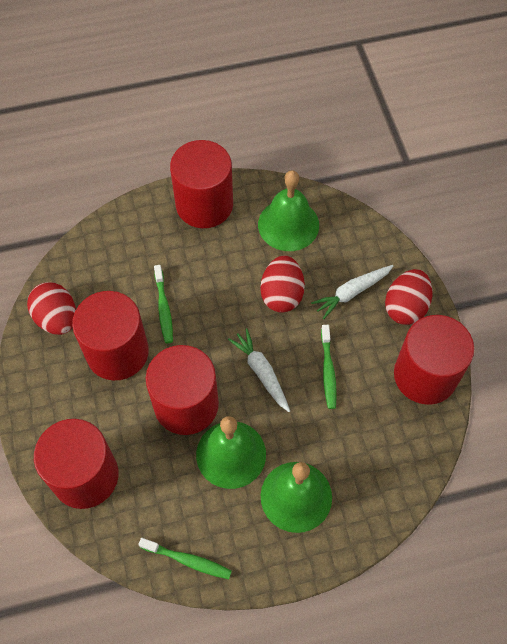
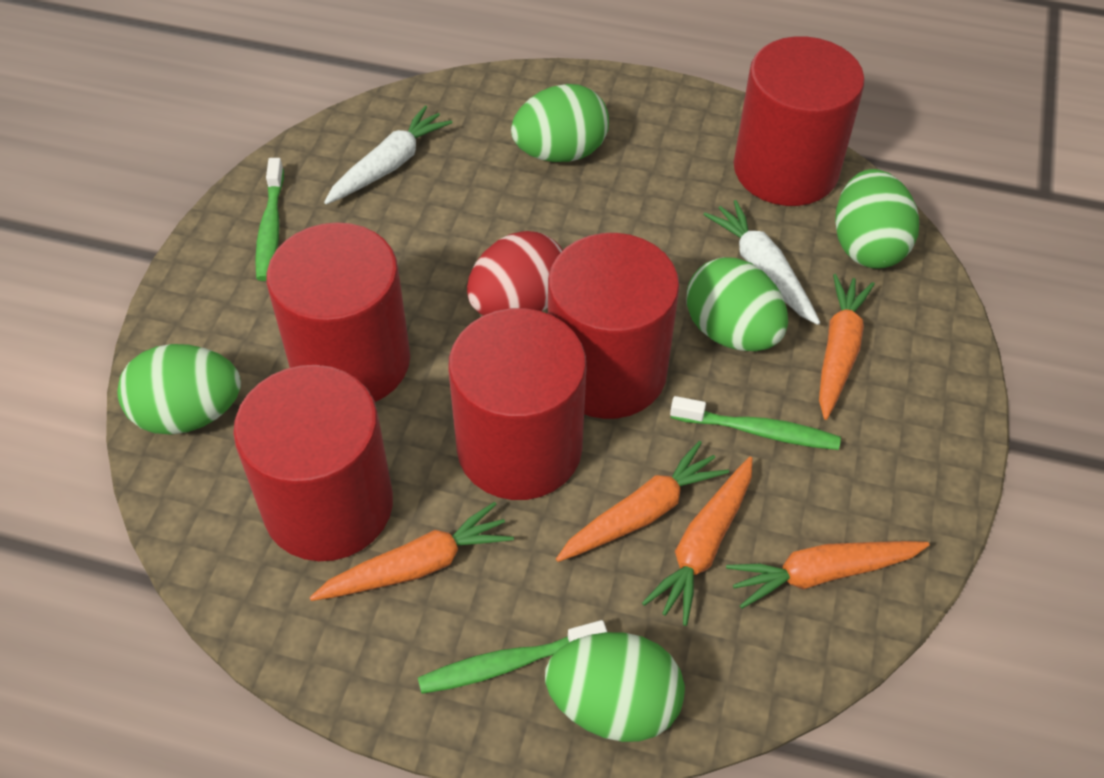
green bell: 3 -> 0
green egg: 0 -> 5
orange carrot: 0 -> 5
red egg: 3 -> 1

